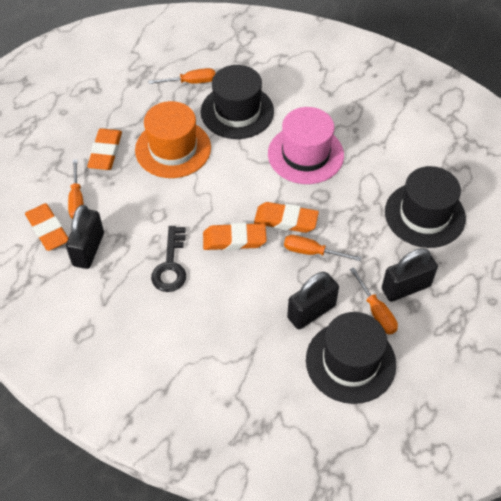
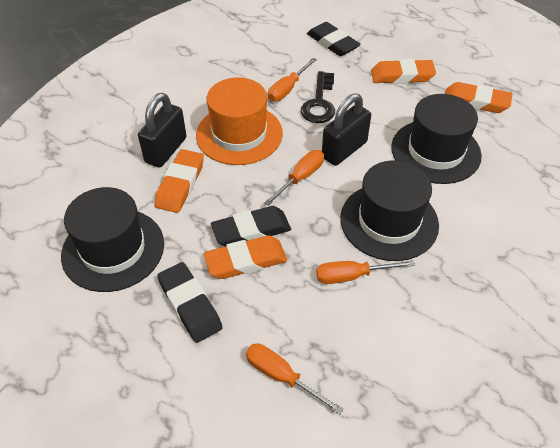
black eraser: 0 -> 3
black padlock: 3 -> 2
pink hat: 1 -> 0

